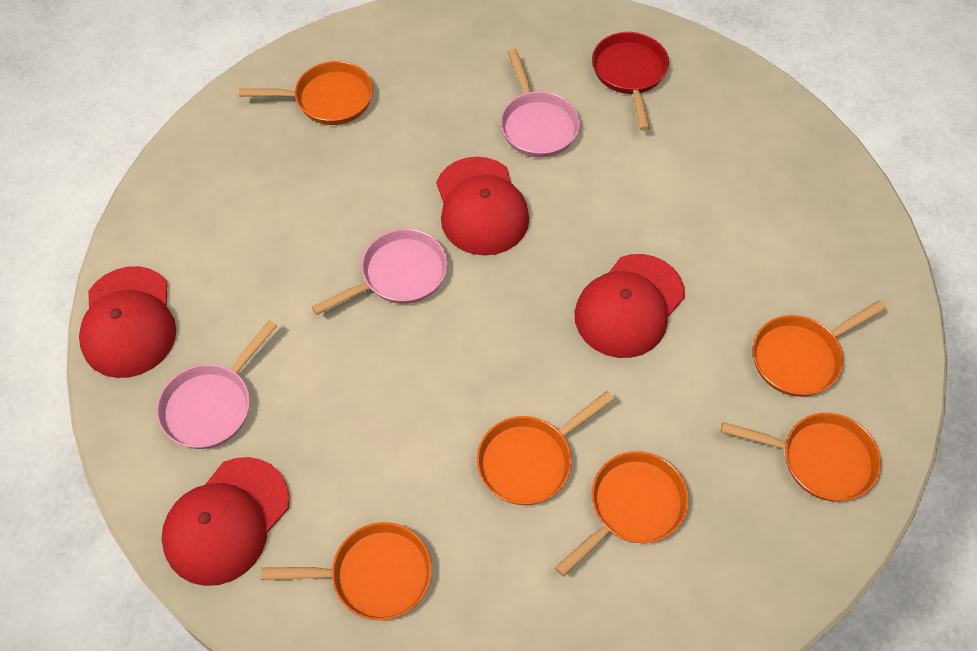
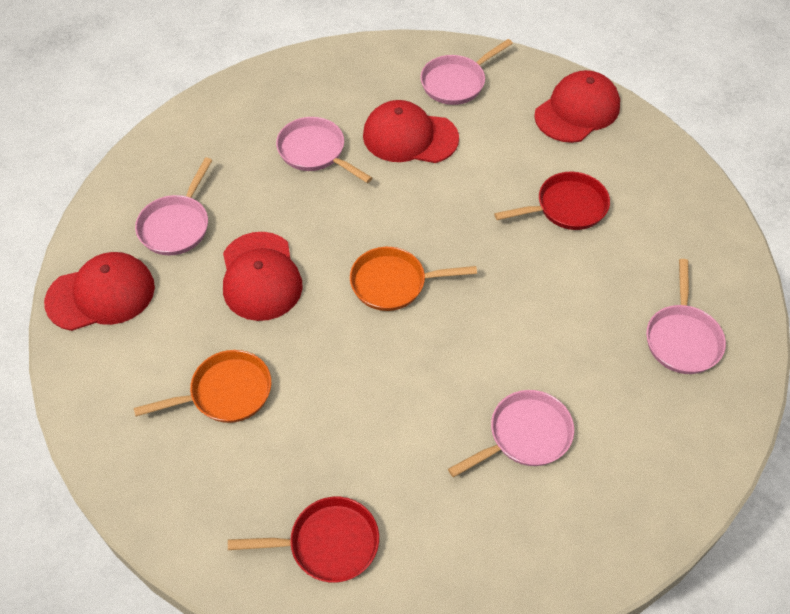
orange pan: 6 -> 2
pink pan: 3 -> 5
red pan: 1 -> 2

